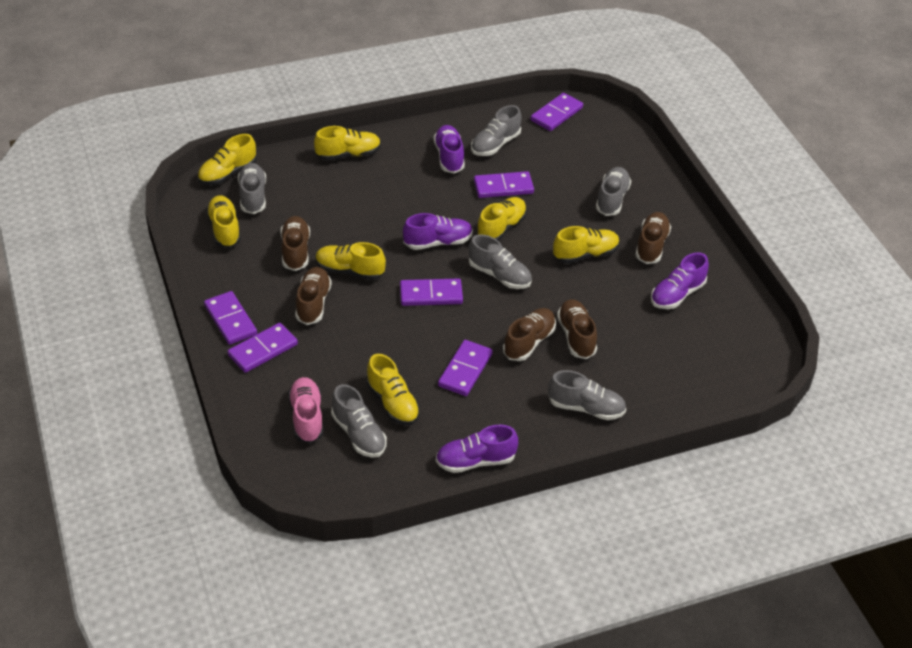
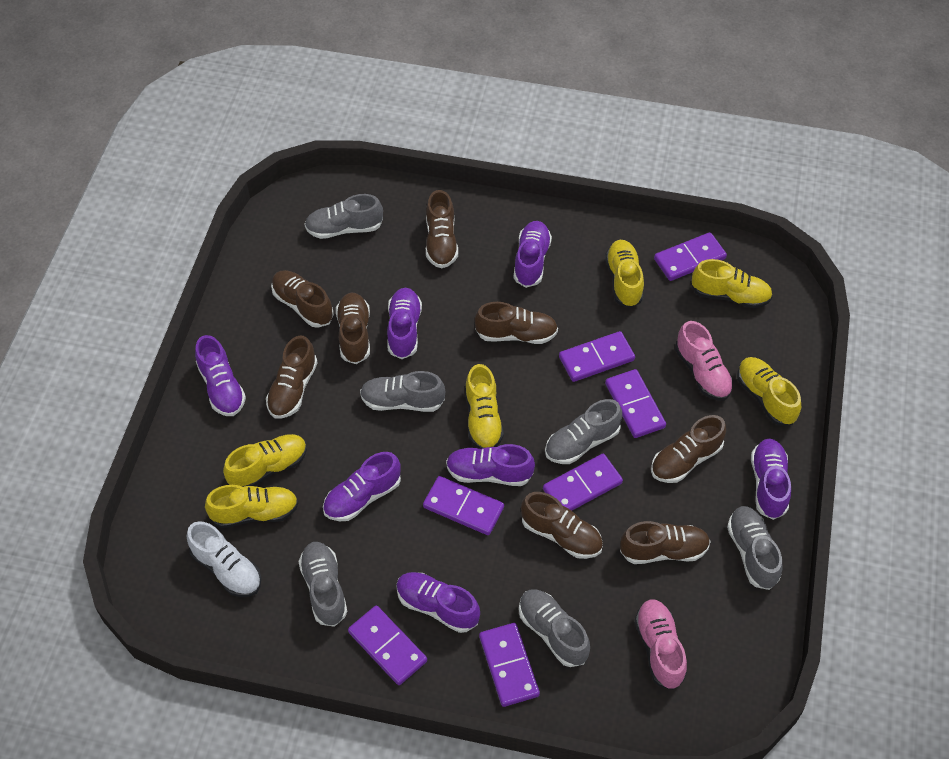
brown shoe: 5 -> 8
pink shoe: 1 -> 2
purple domino: 6 -> 7
purple shoe: 4 -> 7
white shoe: 0 -> 1
yellow shoe: 7 -> 6

